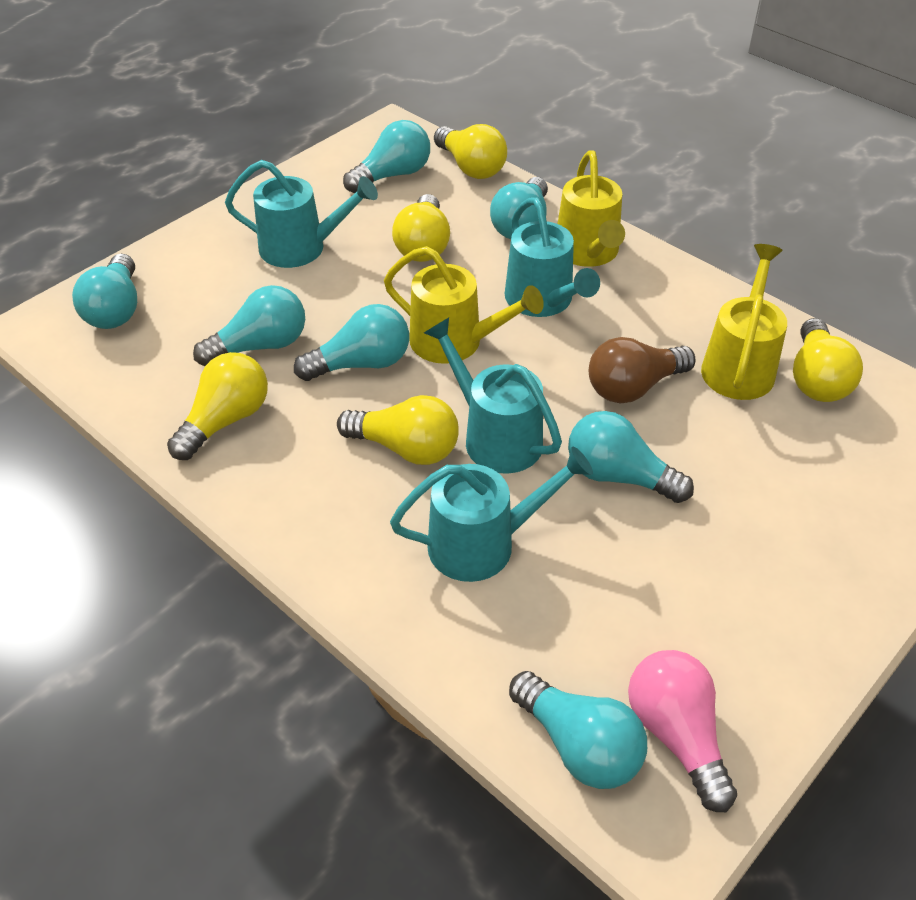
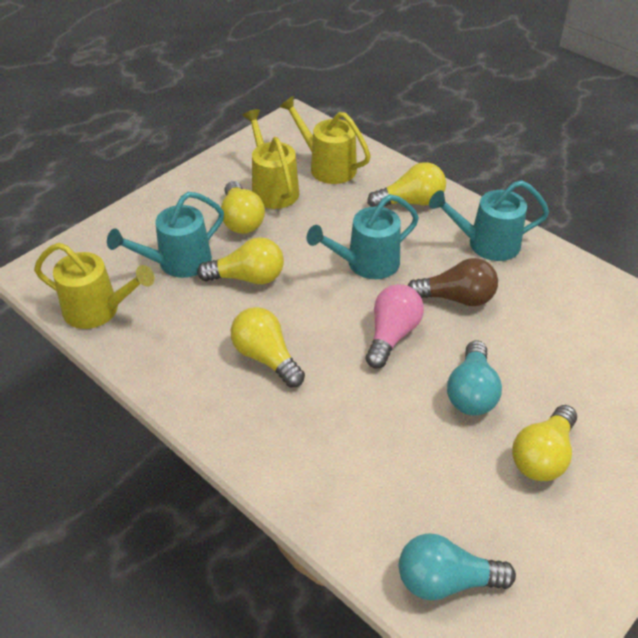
turquoise light bulb: 7 -> 2
turquoise watering can: 4 -> 3

